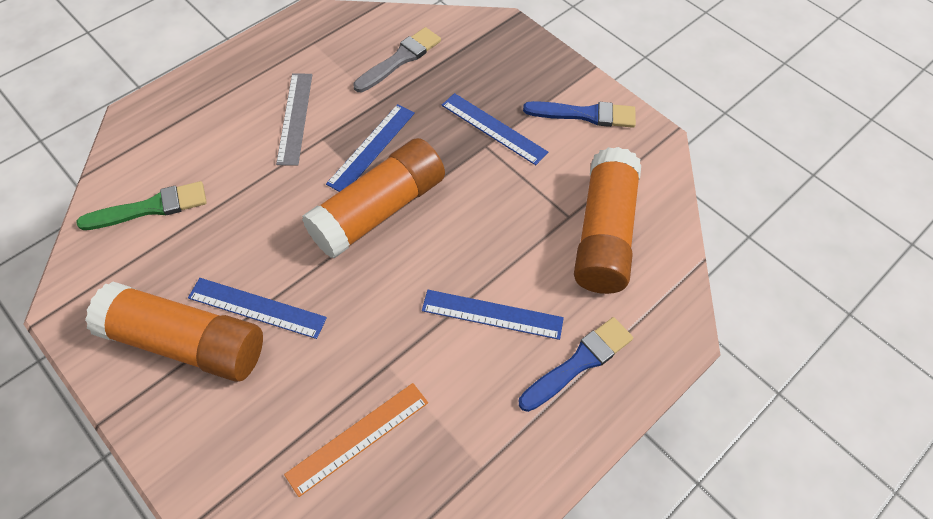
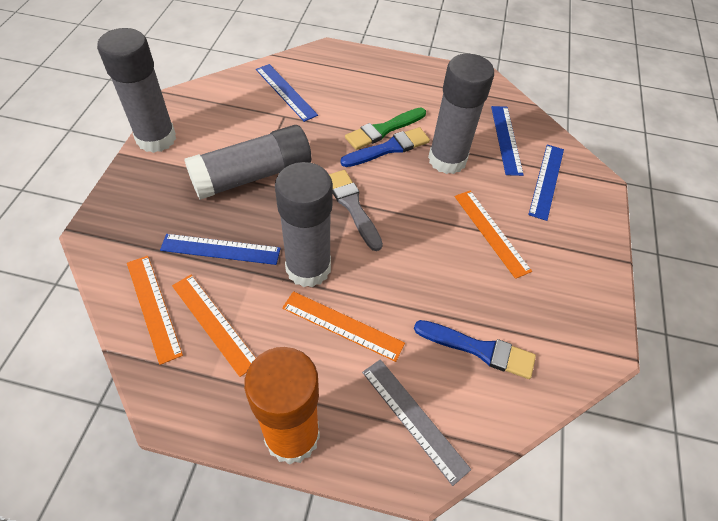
grey glue stick: 0 -> 4
orange glue stick: 3 -> 1
orange ruler: 1 -> 4

